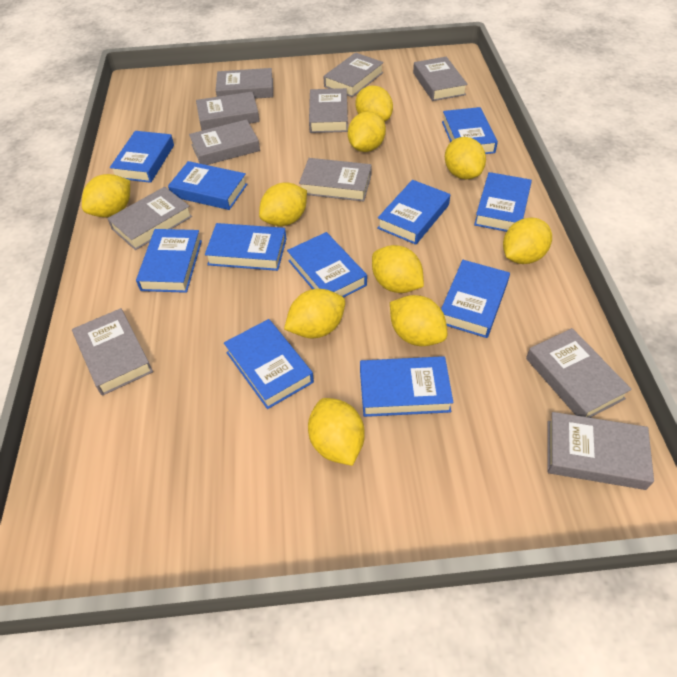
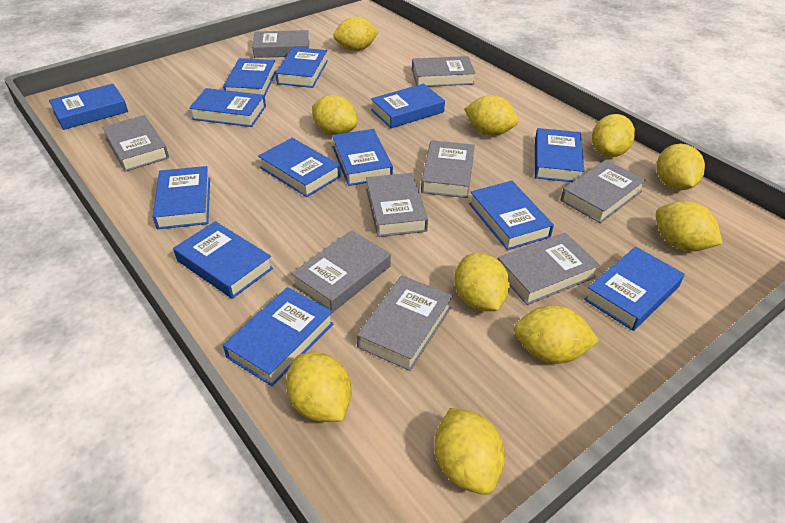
blue book: 11 -> 13
grey book: 11 -> 9

